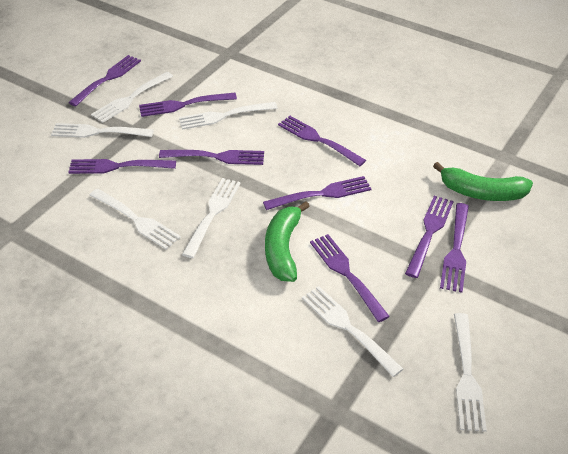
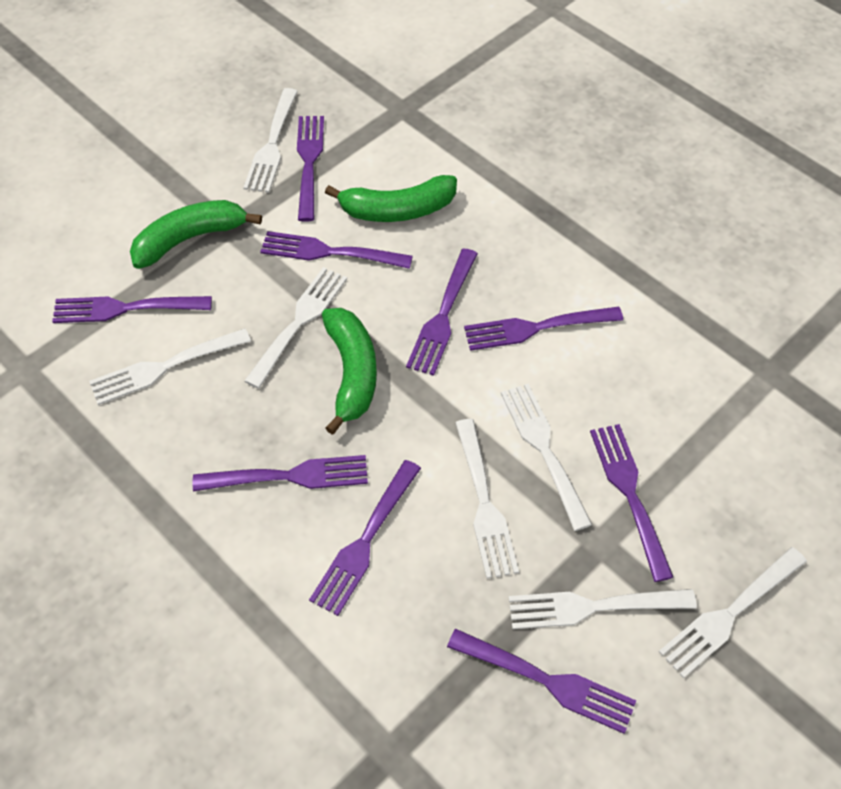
green banana: 2 -> 3

